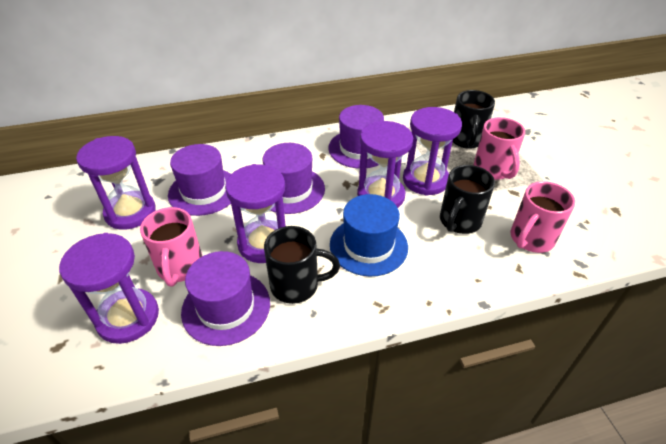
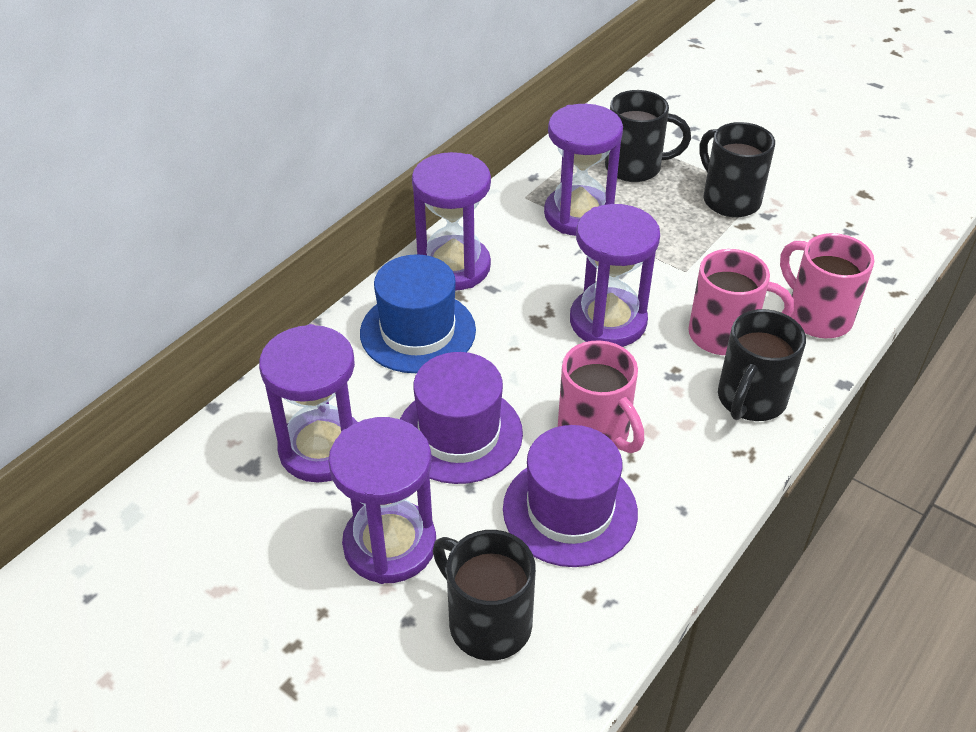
black mug: 3 -> 4
purple hat: 4 -> 2

